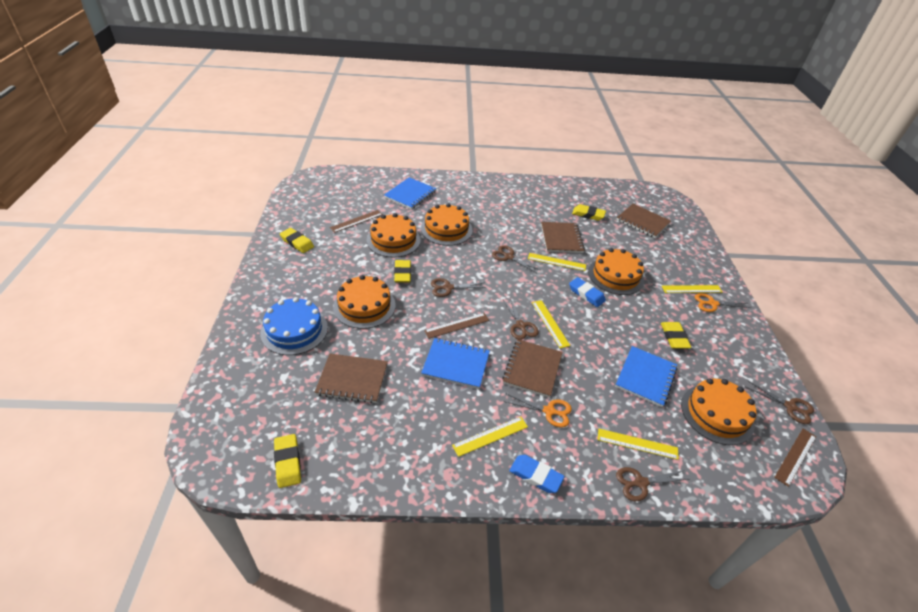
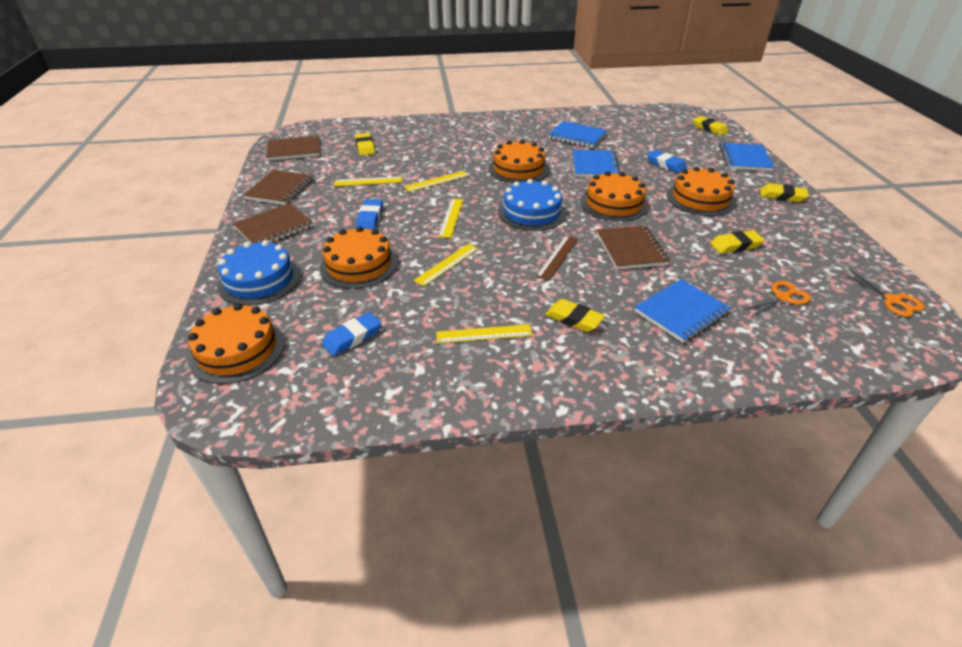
blue cake: 1 -> 2
blue eraser: 2 -> 3
blue notebook: 3 -> 4
brown ruler: 3 -> 1
brown scissors: 5 -> 0

